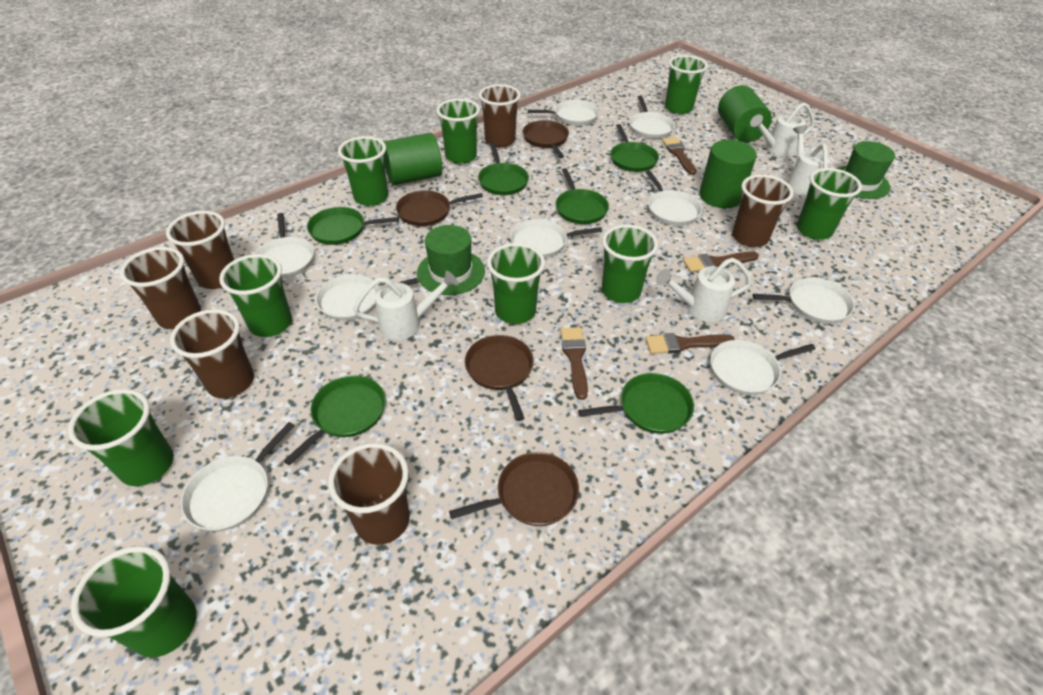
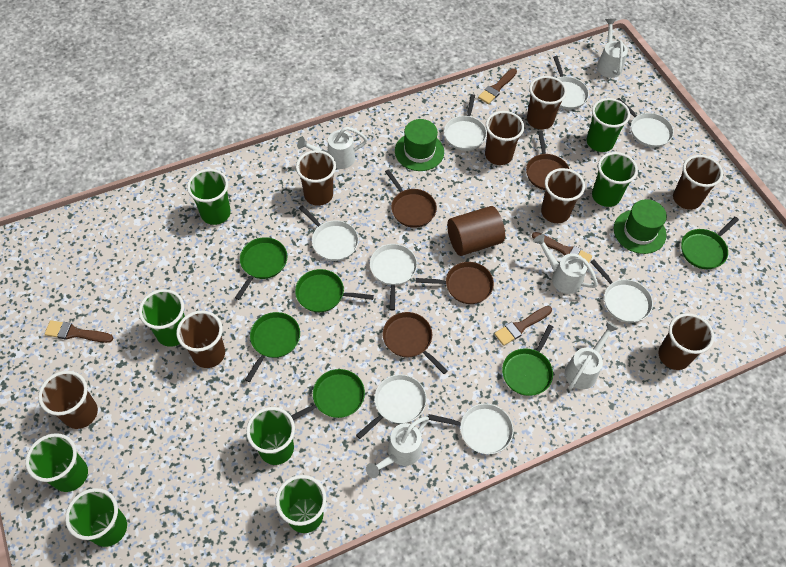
brown cup: 6 -> 8
brown cylinder: 0 -> 1
green cup: 9 -> 8
green cylinder: 3 -> 0
white pan: 9 -> 8
white watering can: 4 -> 5

